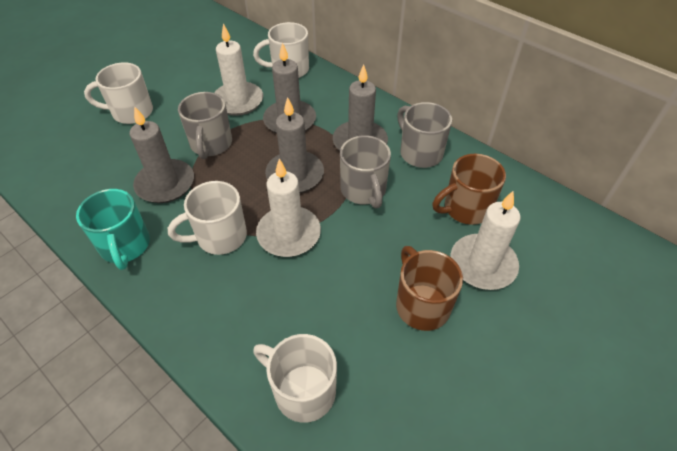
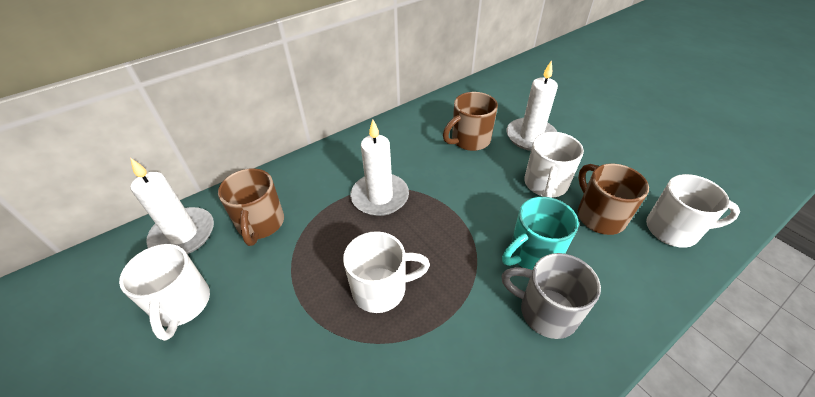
brown mug: 2 -> 3
grey candle: 4 -> 0
grey mug: 3 -> 1

